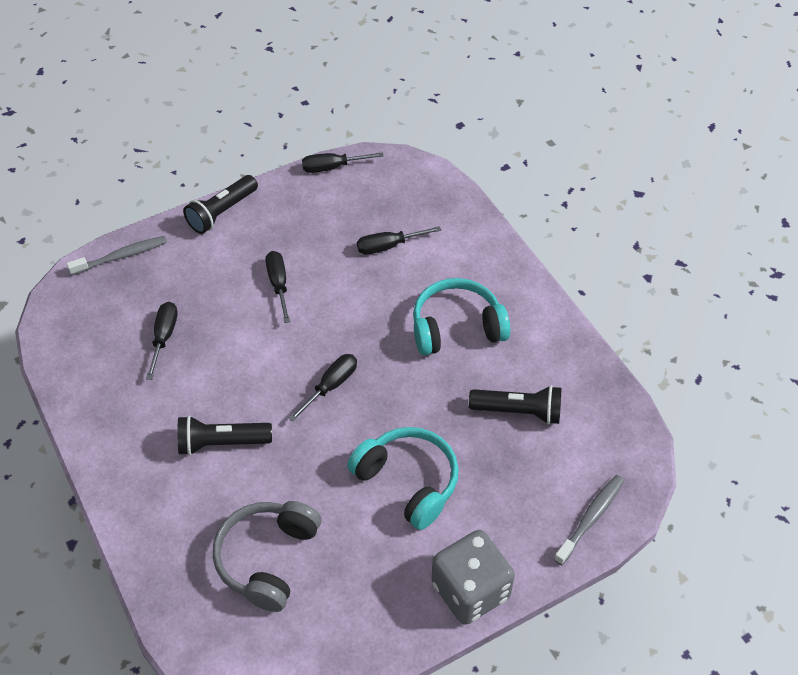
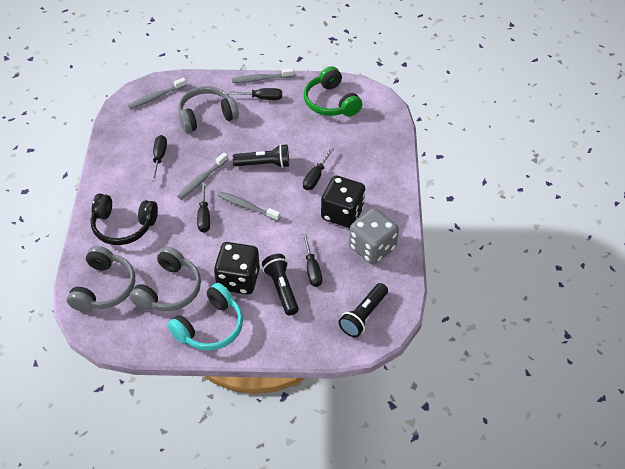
black dice: 0 -> 2
black headphones: 0 -> 1
green headphones: 0 -> 1
grey headphones: 1 -> 3
grey toothbrush: 2 -> 4
turquoise headphones: 2 -> 1

